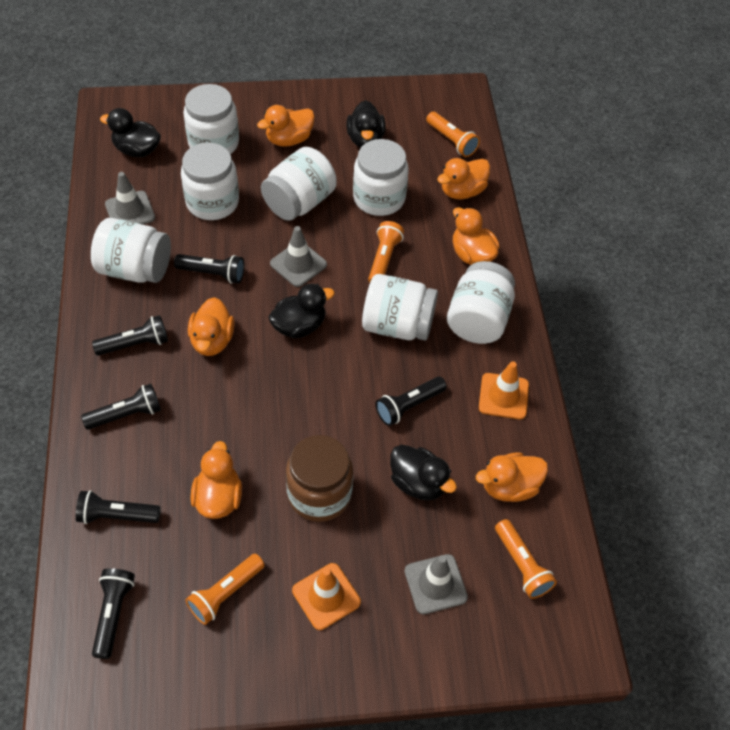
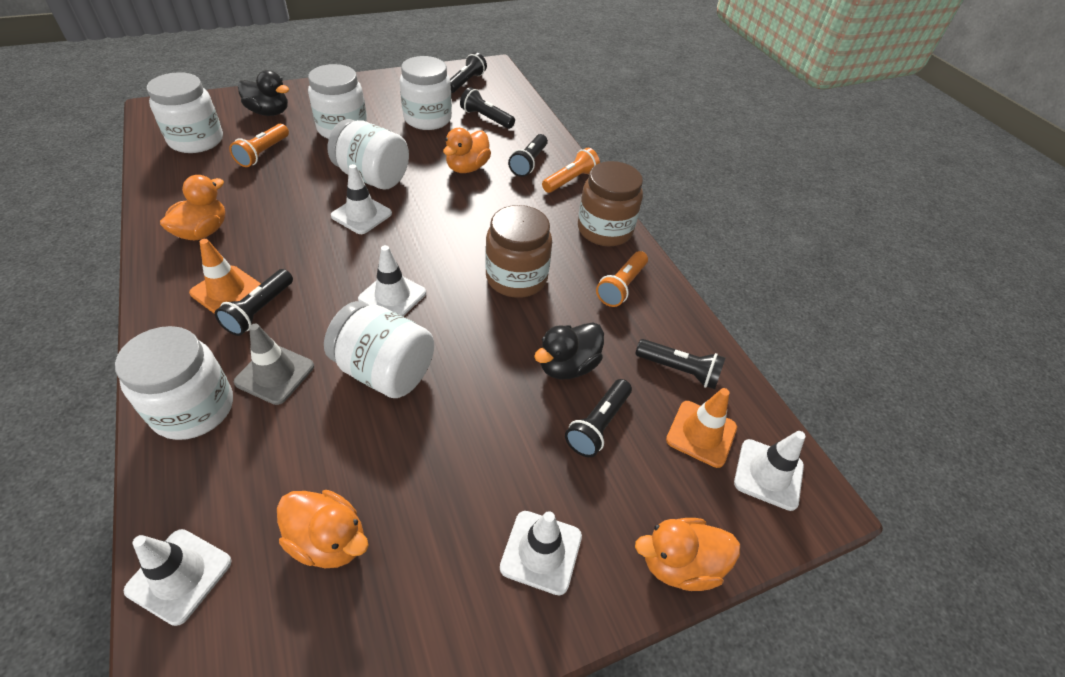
black duck: 4 -> 2
brown jar: 1 -> 2
grey traffic cone: 3 -> 1
orange duck: 6 -> 4
orange flashlight: 4 -> 3
white jar: 7 -> 6
white traffic cone: 0 -> 5

